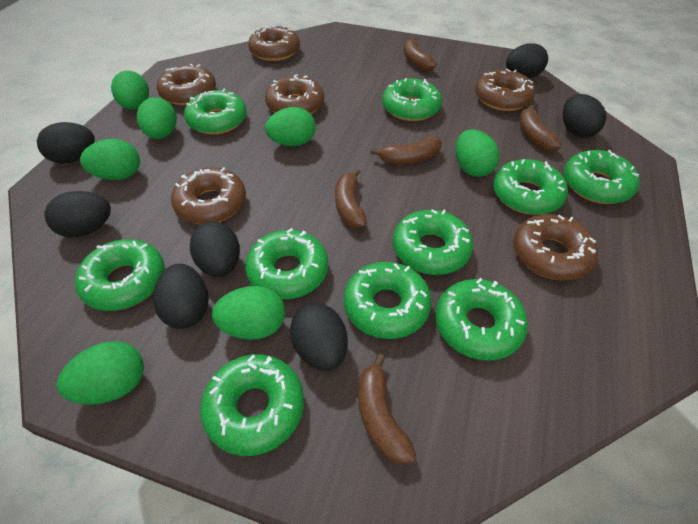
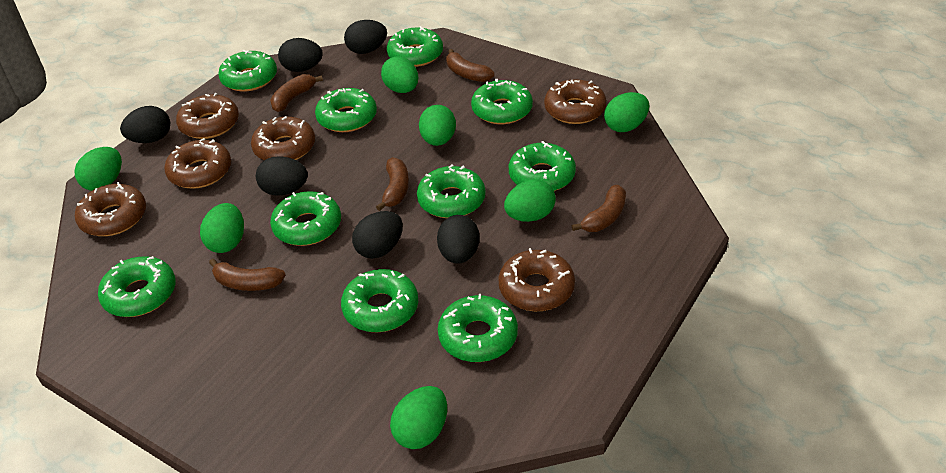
black egg: 7 -> 6

